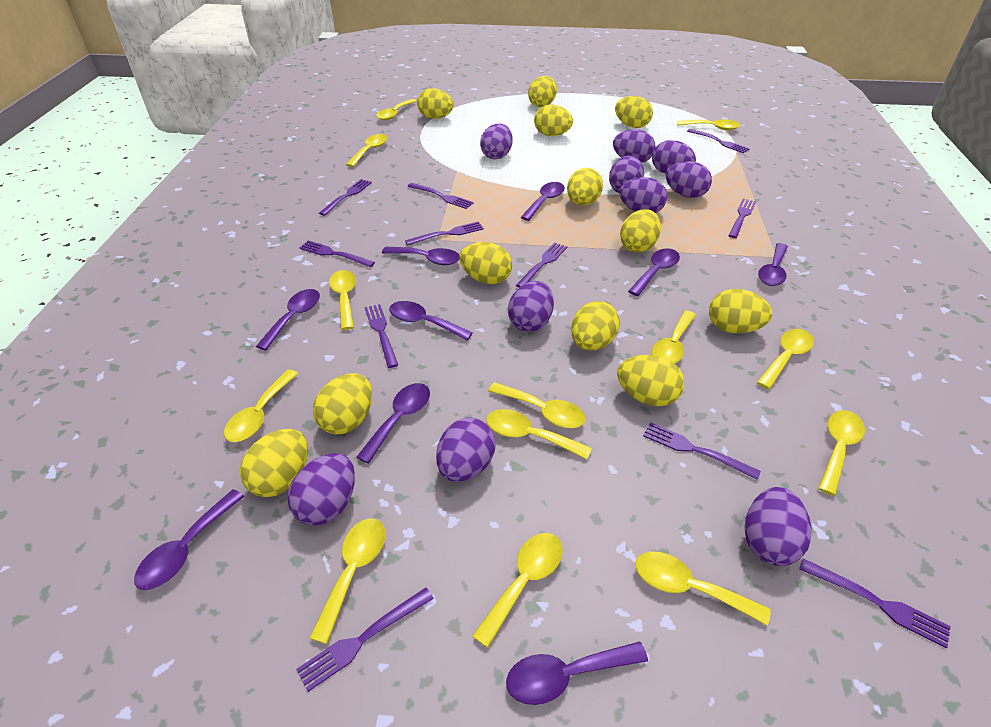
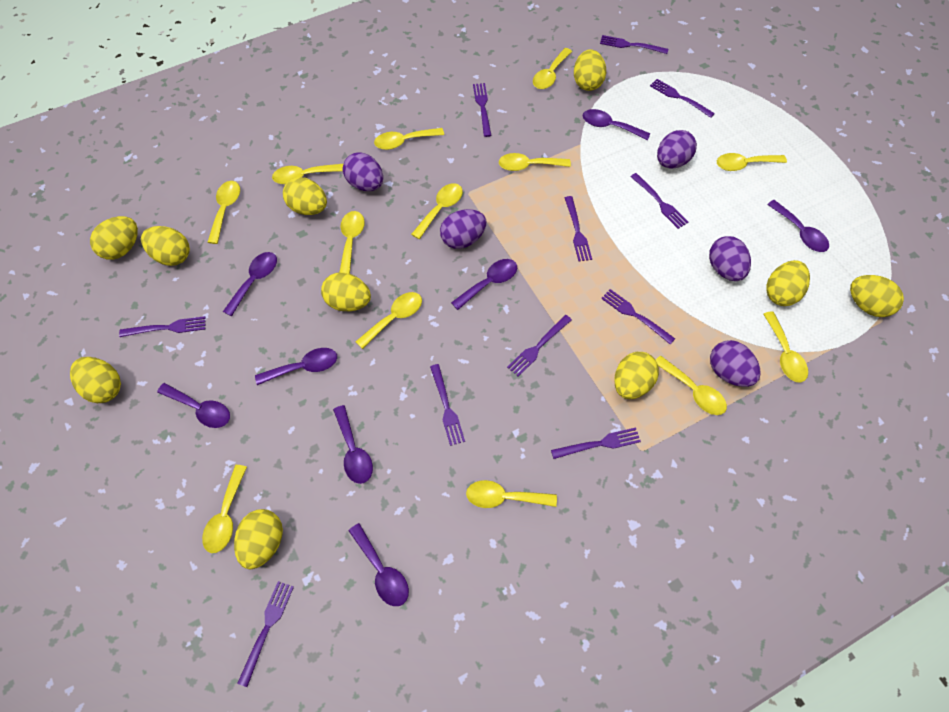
purple egg: 10 -> 5
purple spoon: 9 -> 8
yellow egg: 12 -> 10

